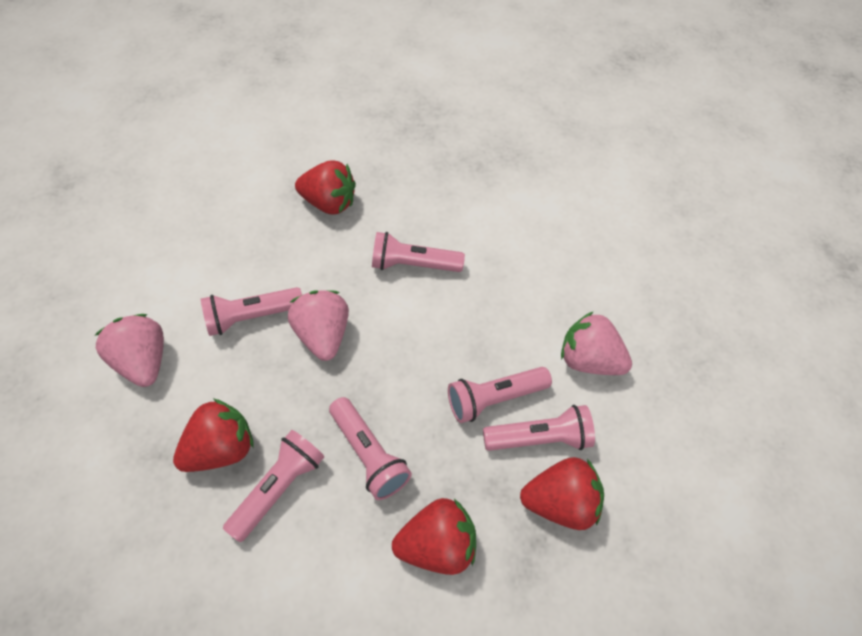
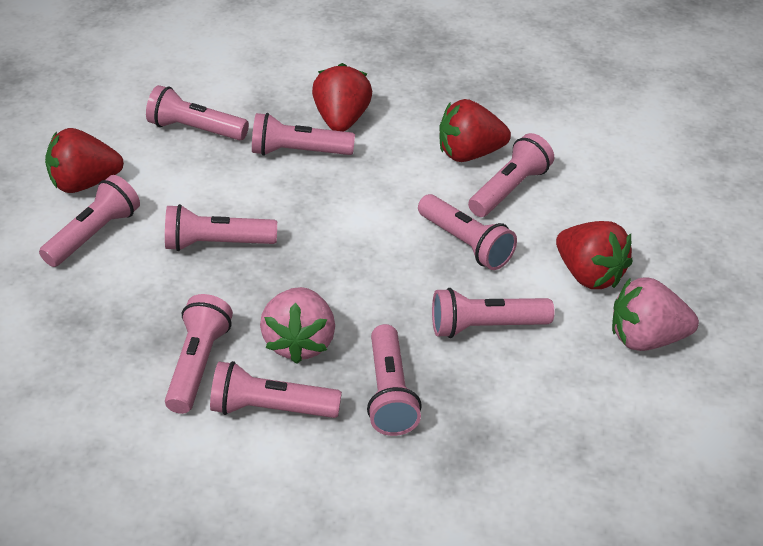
pink flashlight: 6 -> 10
pink strawberry: 3 -> 2

